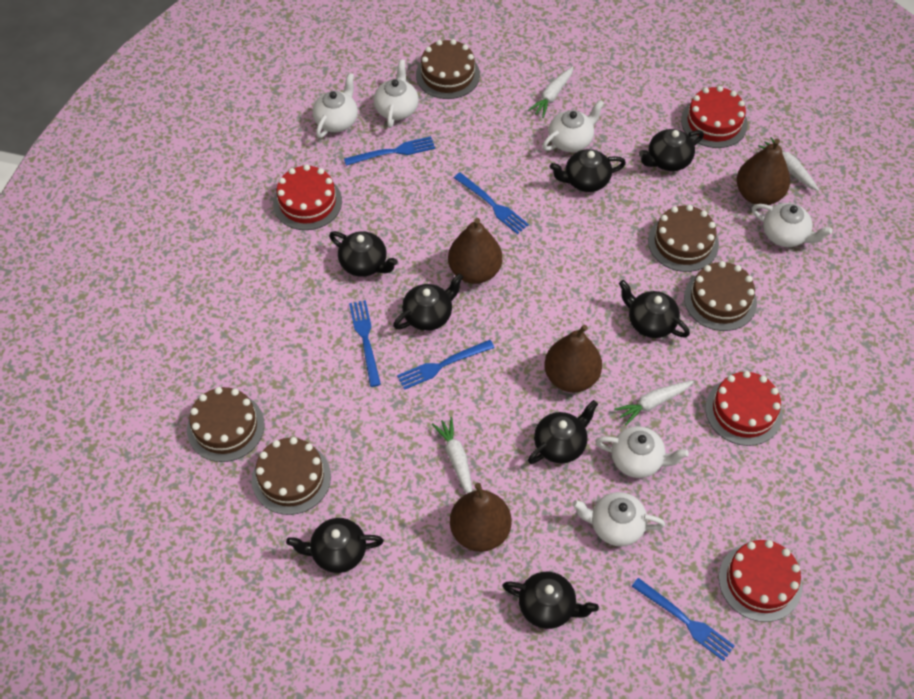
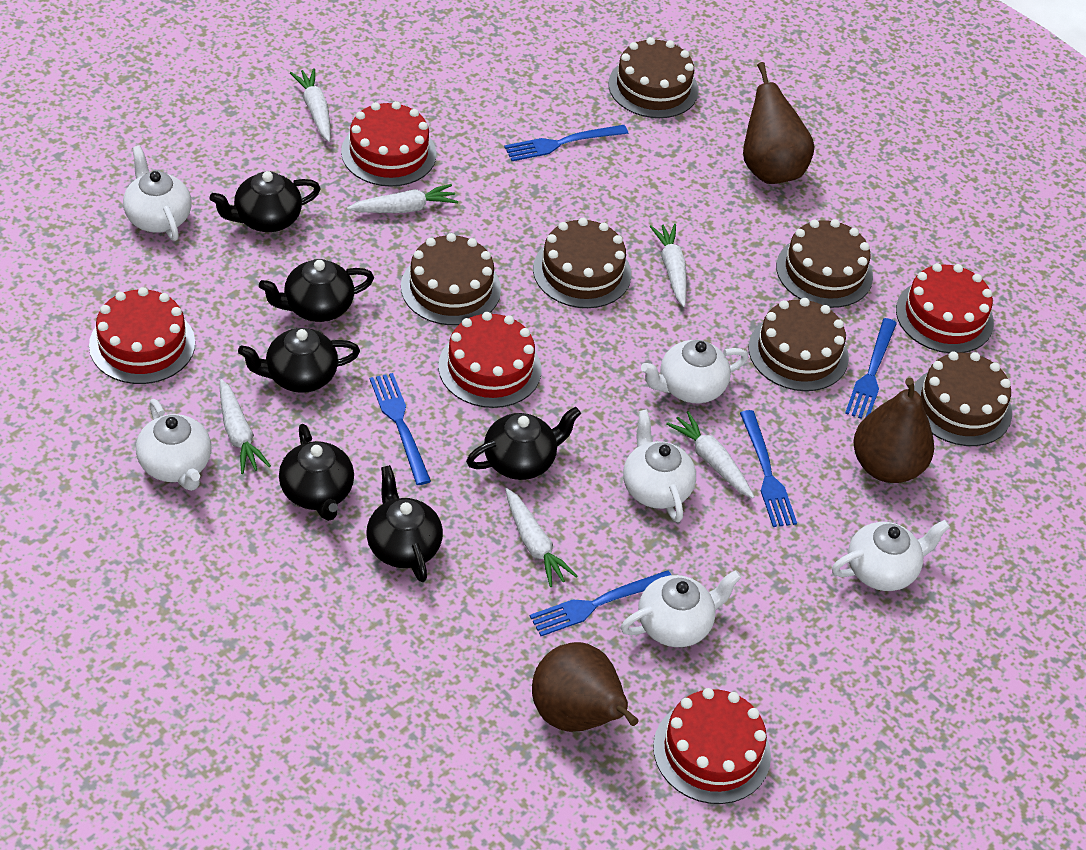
black teapot: 8 -> 6
brown cake: 5 -> 6
brown pear: 4 -> 3
red cake: 4 -> 5
white carrot: 4 -> 6

